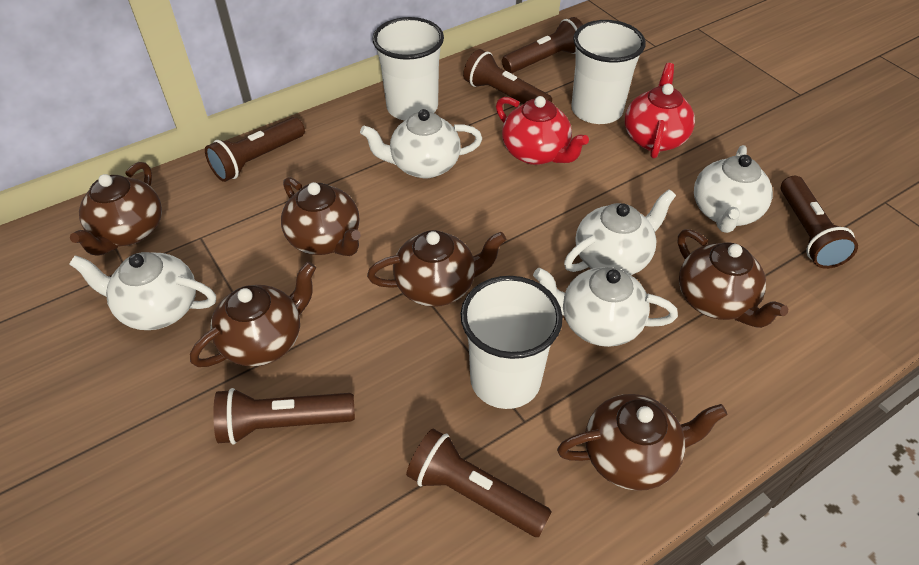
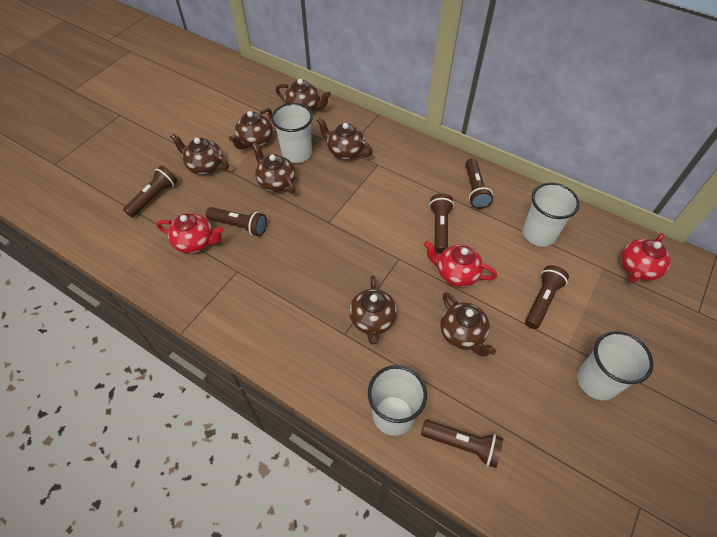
brown teapot: 6 -> 7
red teapot: 2 -> 3
white cup: 3 -> 4
white teapot: 5 -> 0

